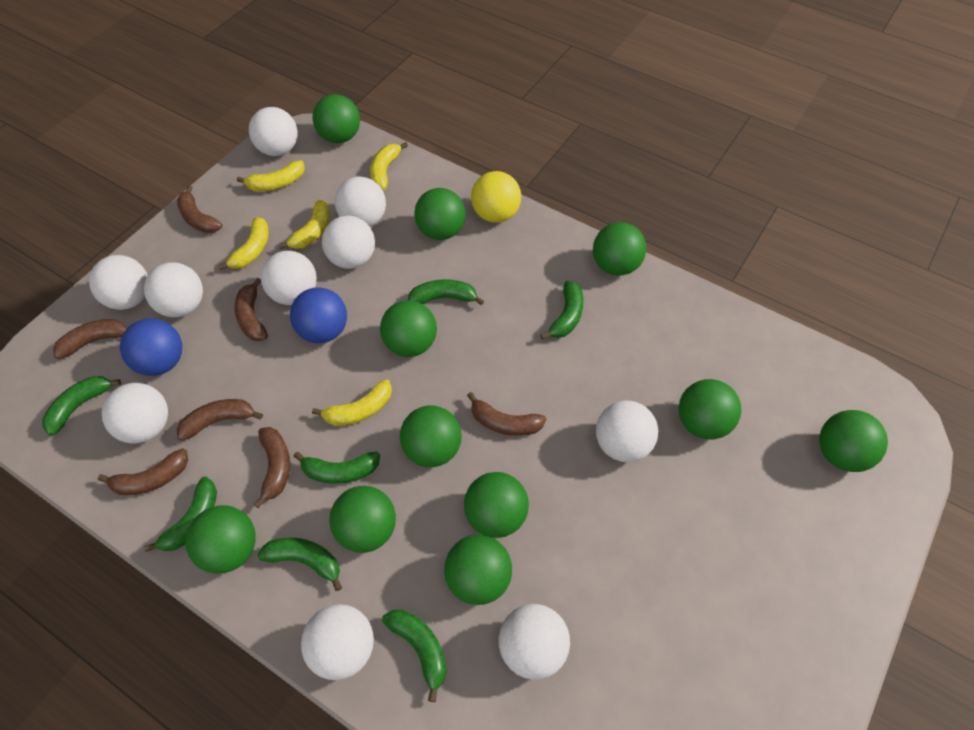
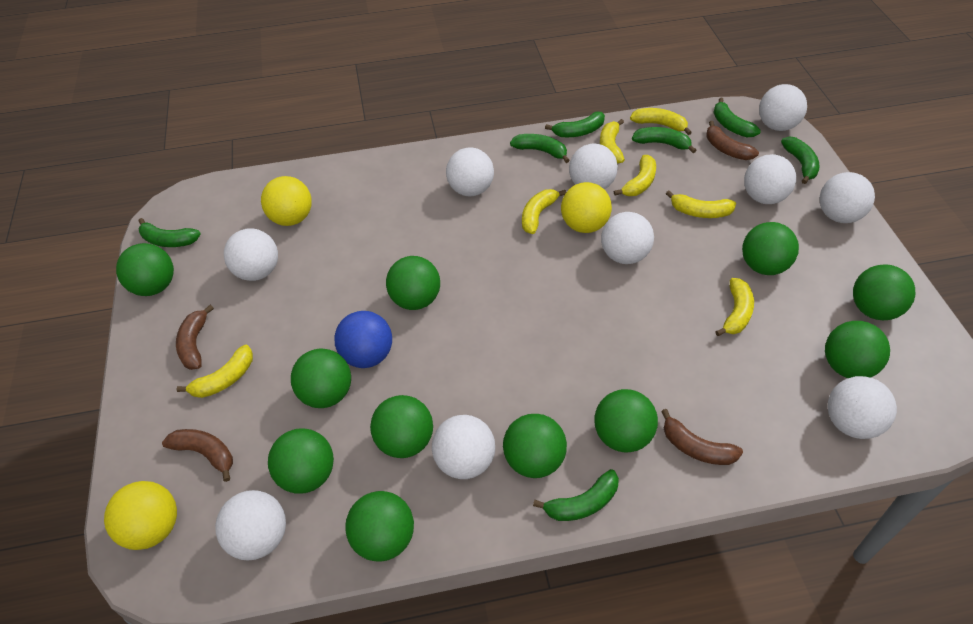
blue ball: 2 -> 1
brown banana: 7 -> 4
yellow ball: 1 -> 3
yellow banana: 5 -> 7

